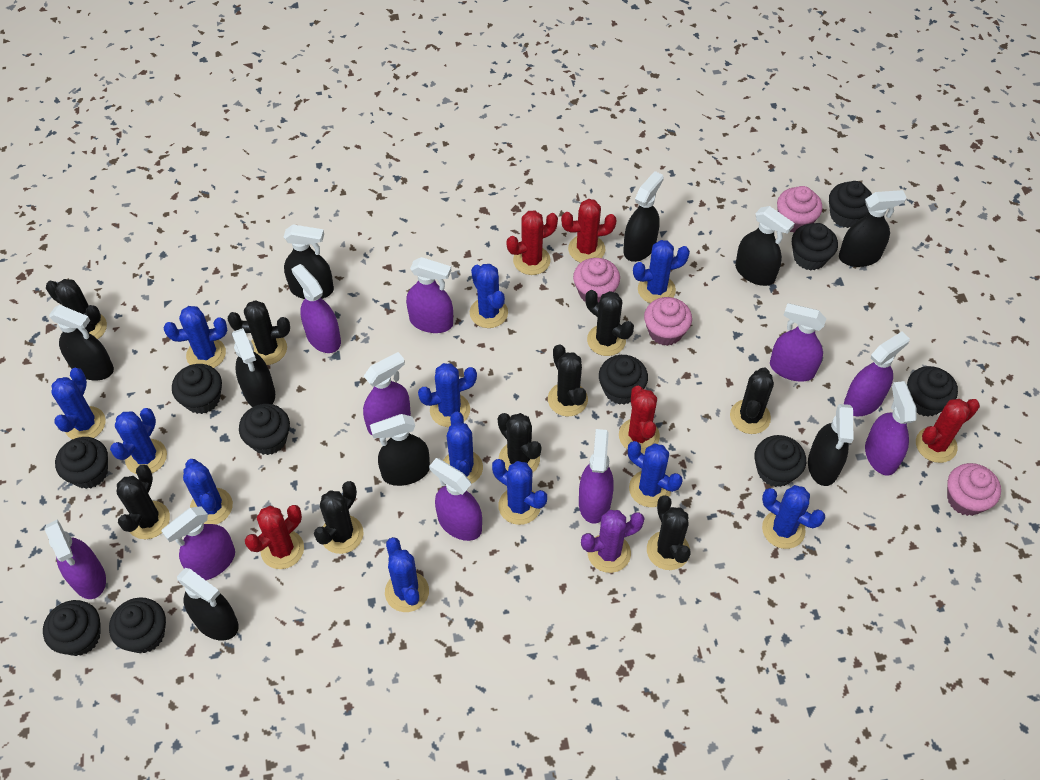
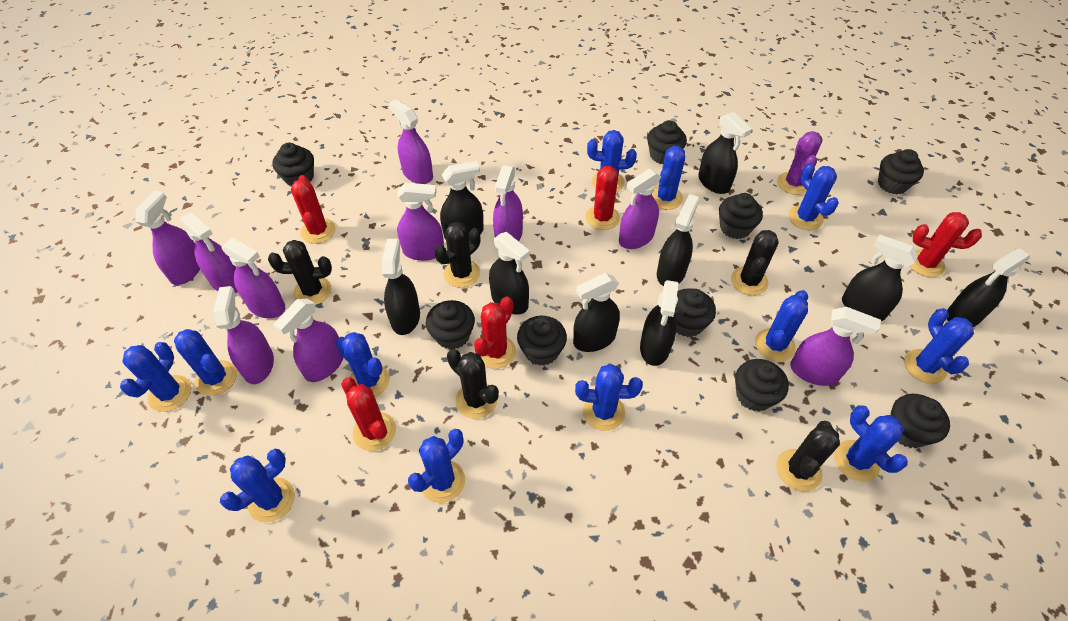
black cactus: 9 -> 5
black cupcake: 10 -> 9
pink cupcake: 4 -> 0

